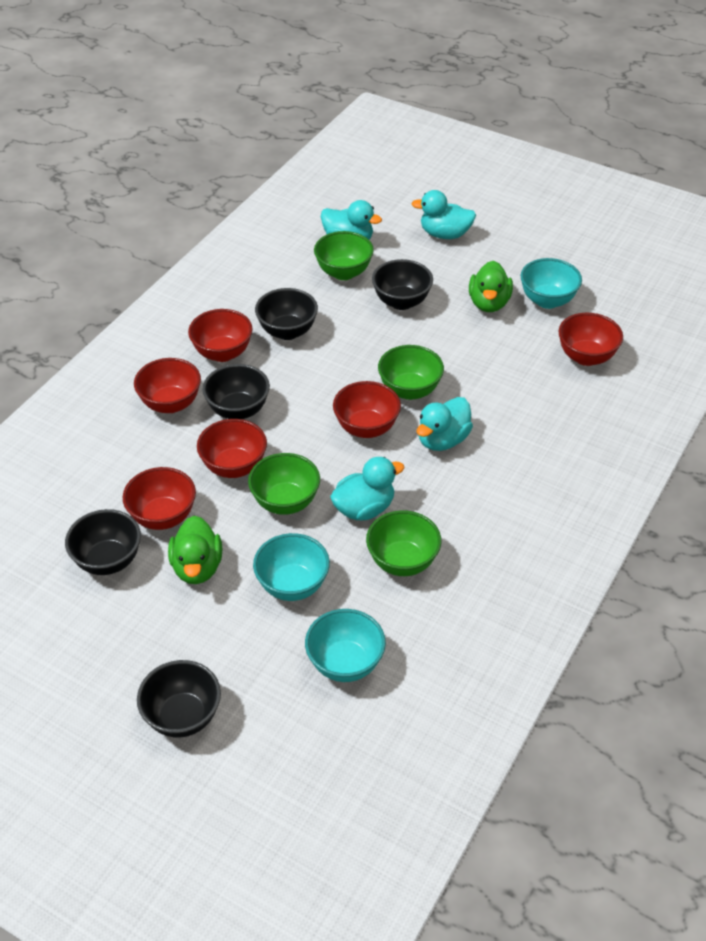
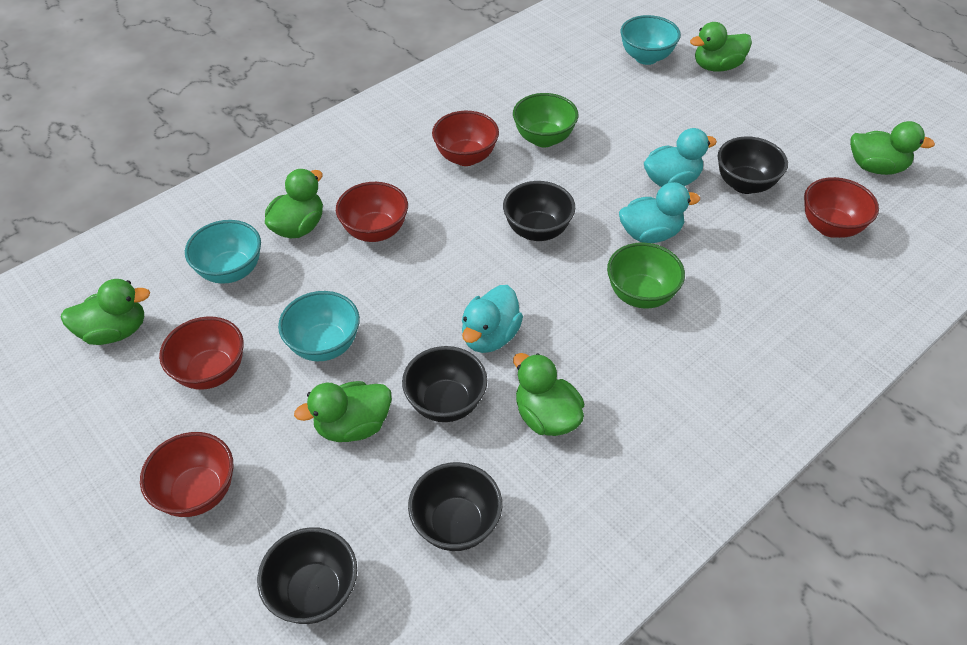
green bowl: 4 -> 2
green duck: 2 -> 6
red bowl: 6 -> 5
turquoise duck: 4 -> 3

